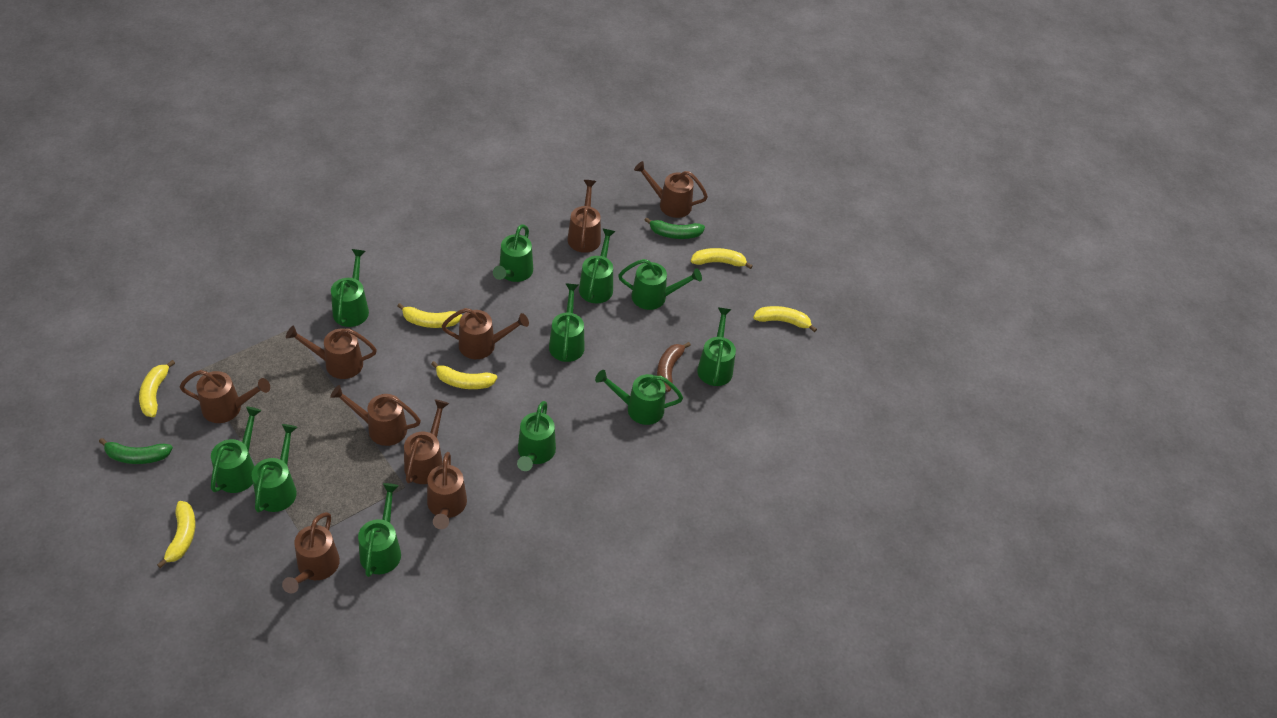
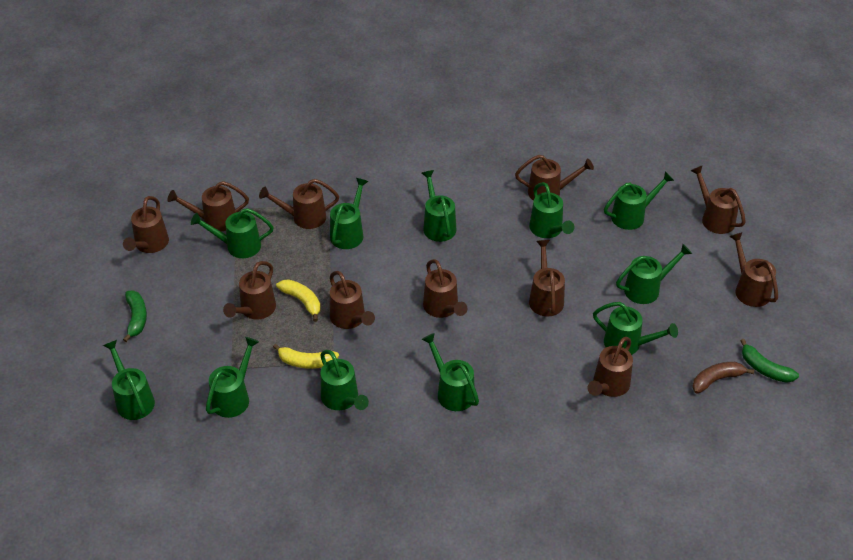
brown watering can: 9 -> 11
yellow banana: 6 -> 2

